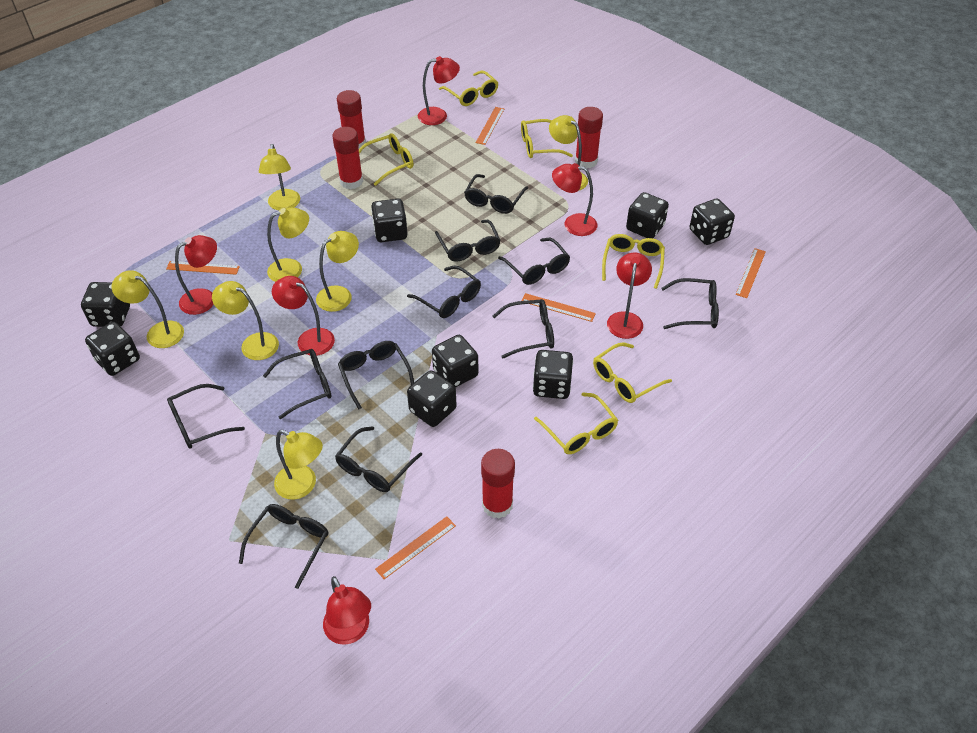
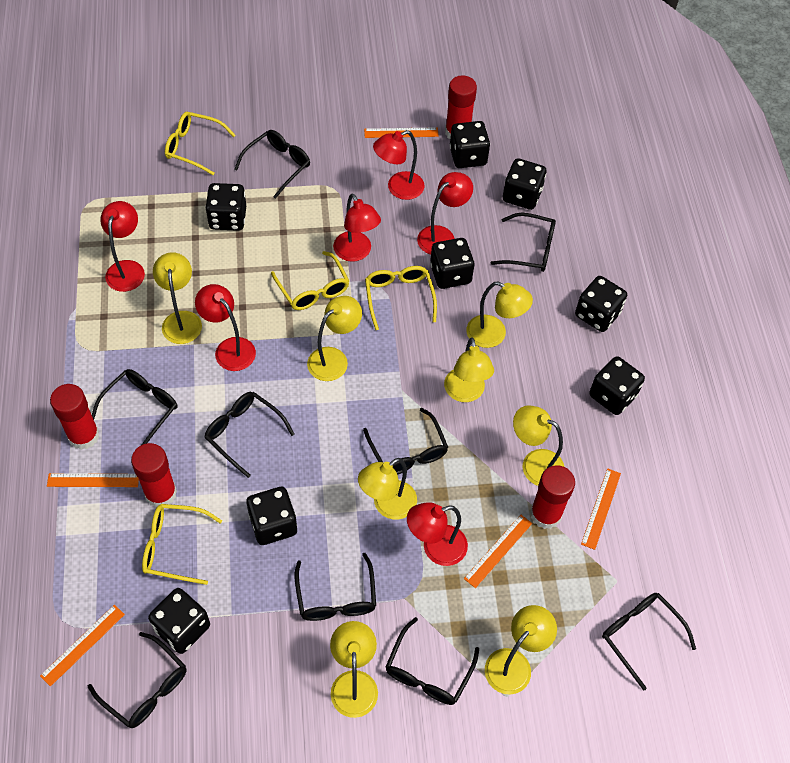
black glasses: 11 -> 9
yellow glasses: 6 -> 4
yellow lamp: 7 -> 8

